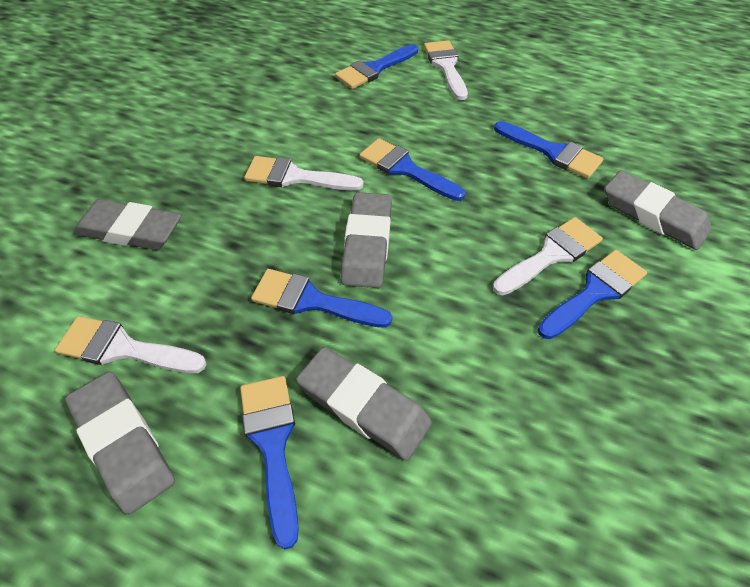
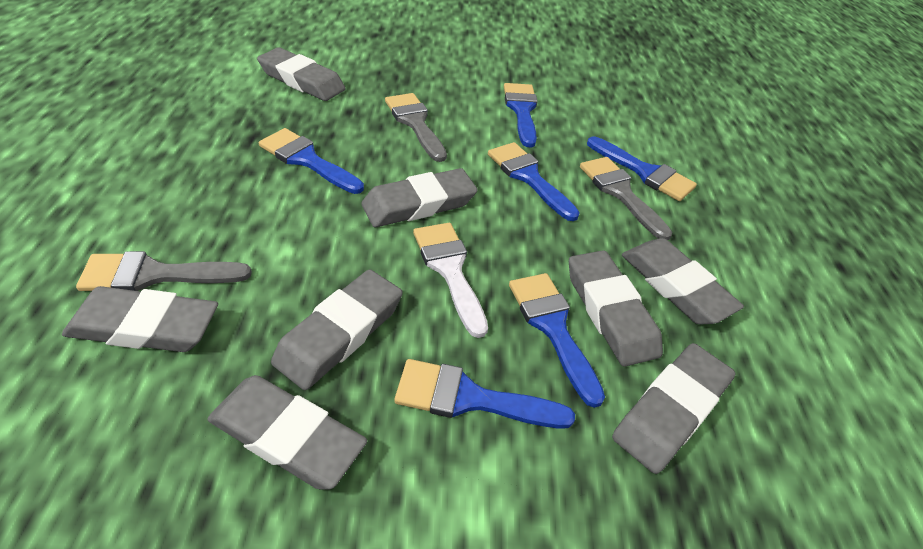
grey brush: 0 -> 3
grey eraser: 5 -> 8
white brush: 4 -> 1

